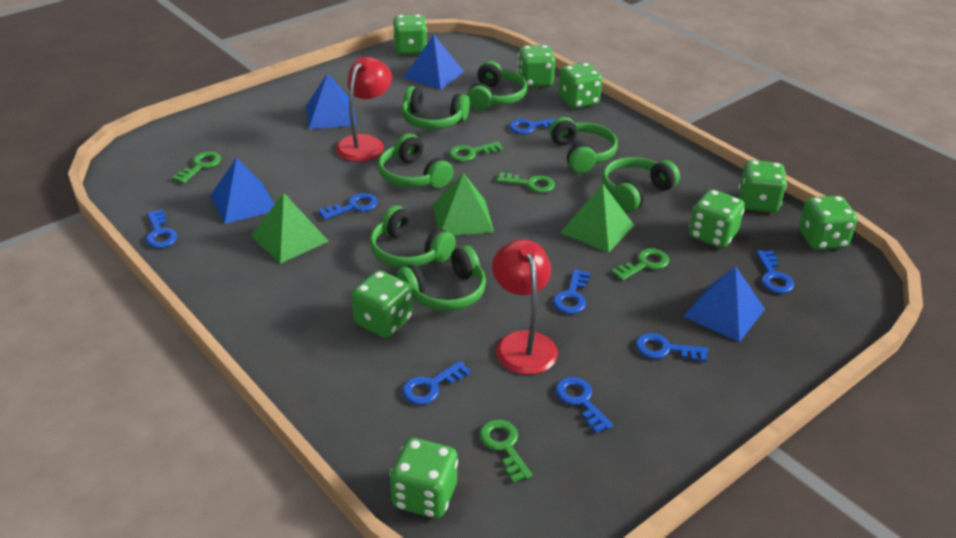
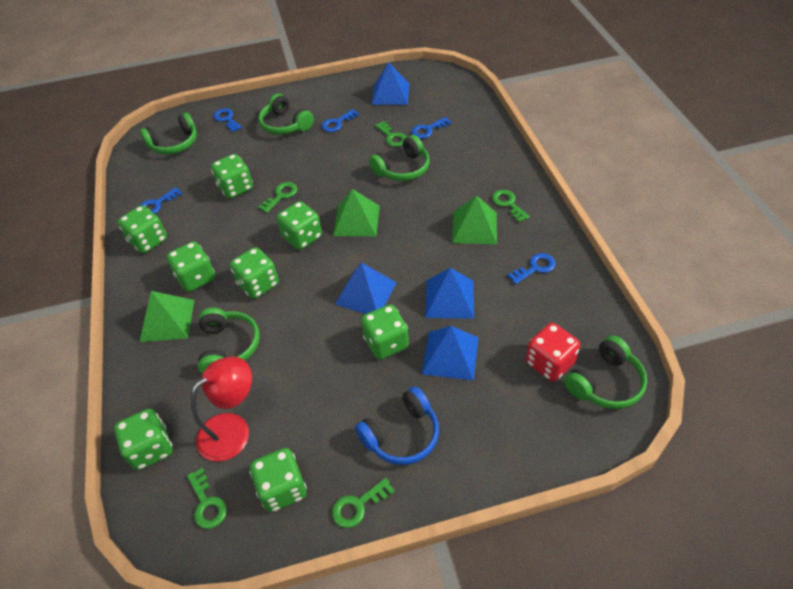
blue headphones: 0 -> 1
blue key: 8 -> 5
green headphones: 7 -> 5
red dice: 0 -> 1
red lamp: 2 -> 1

